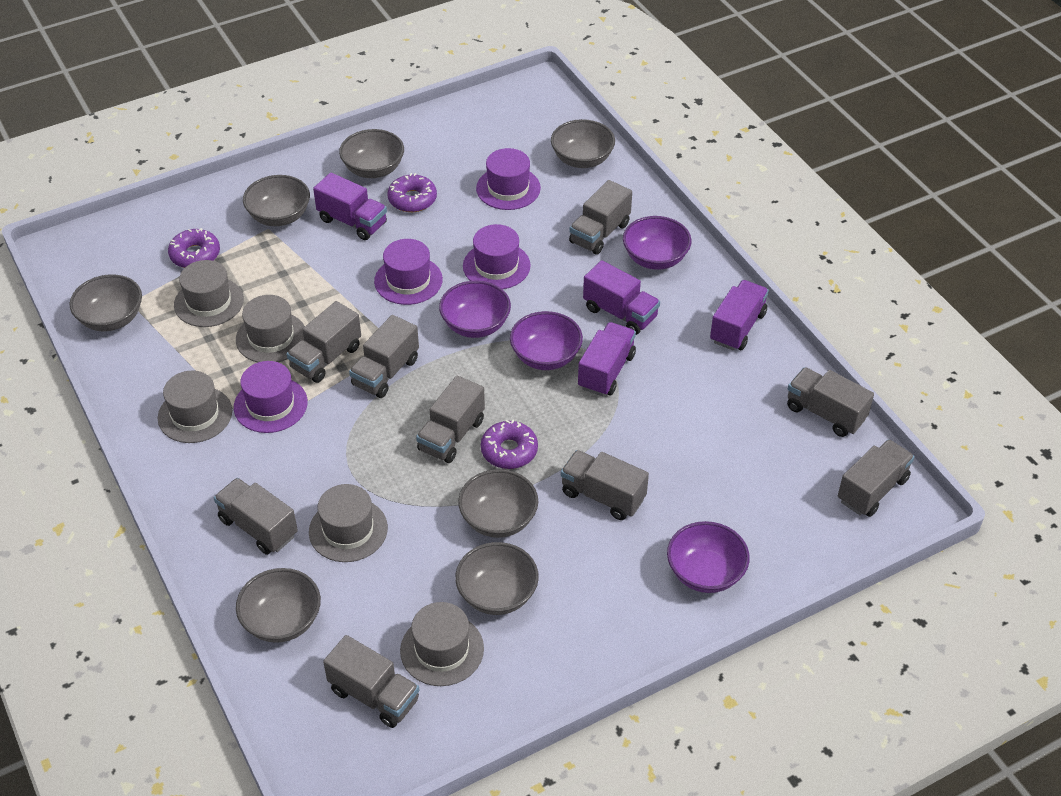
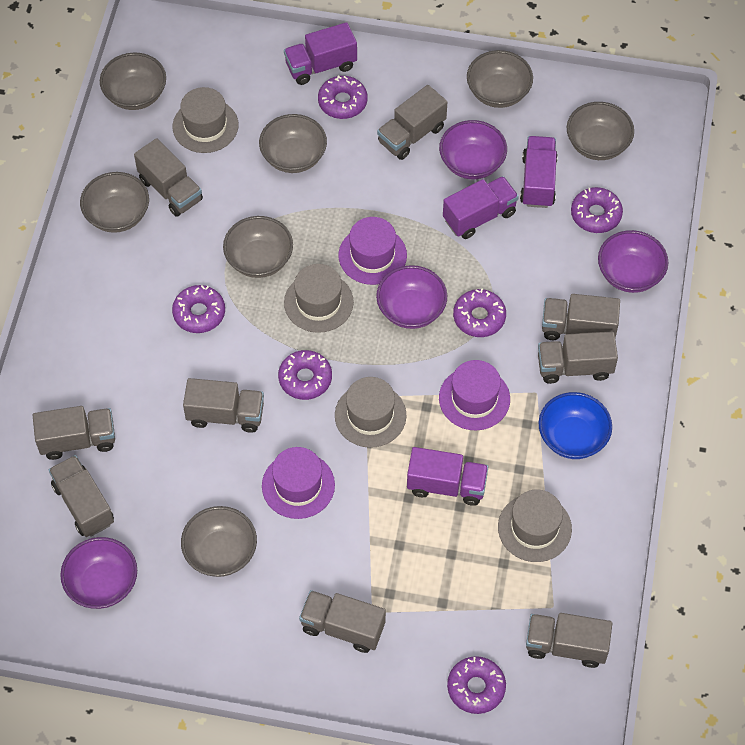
blue bowl: 0 -> 1
grey hat: 5 -> 4
purple donut: 3 -> 6
purple hat: 4 -> 3

